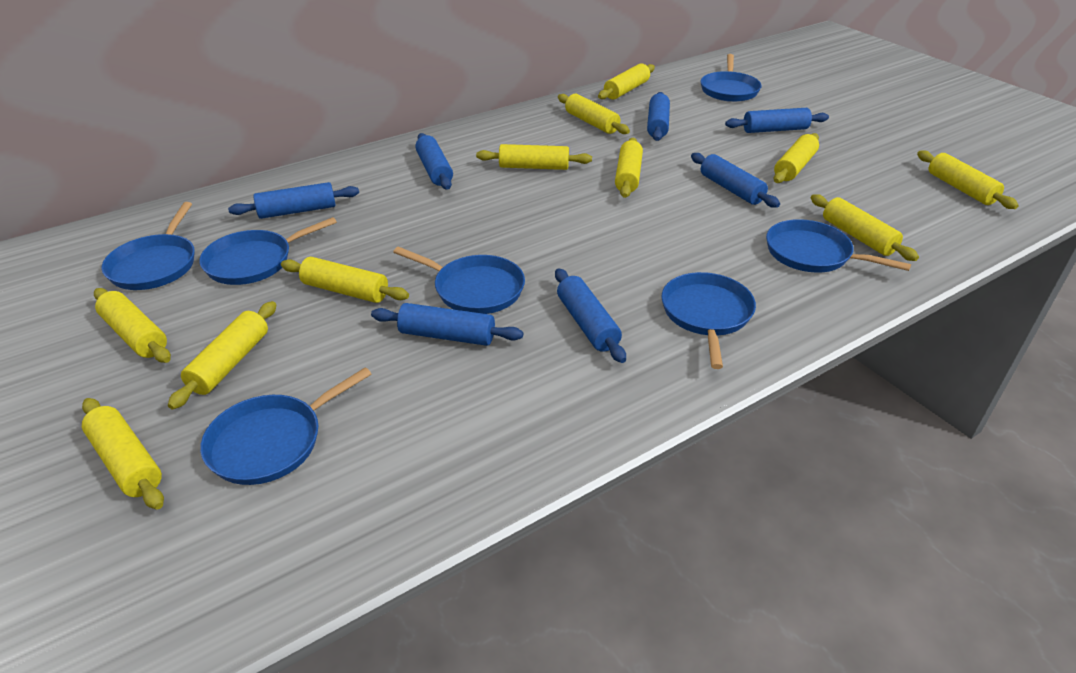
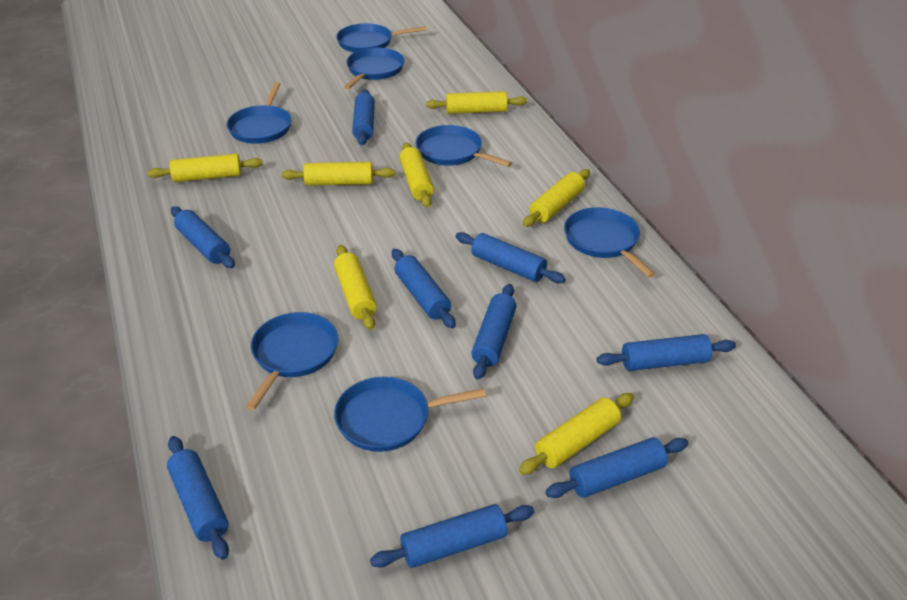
blue rolling pin: 7 -> 9
yellow rolling pin: 11 -> 7

